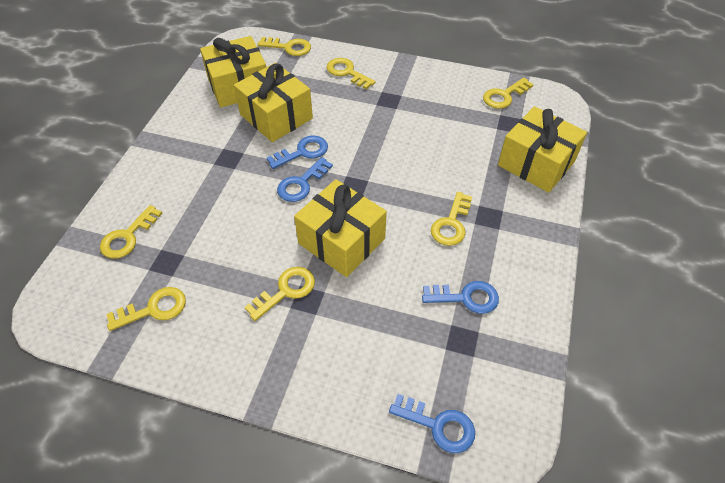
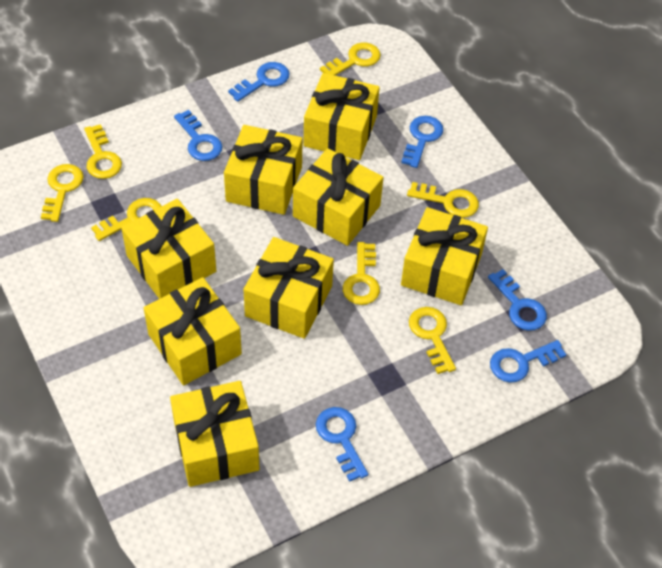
blue key: 4 -> 6
yellow gift: 4 -> 8

